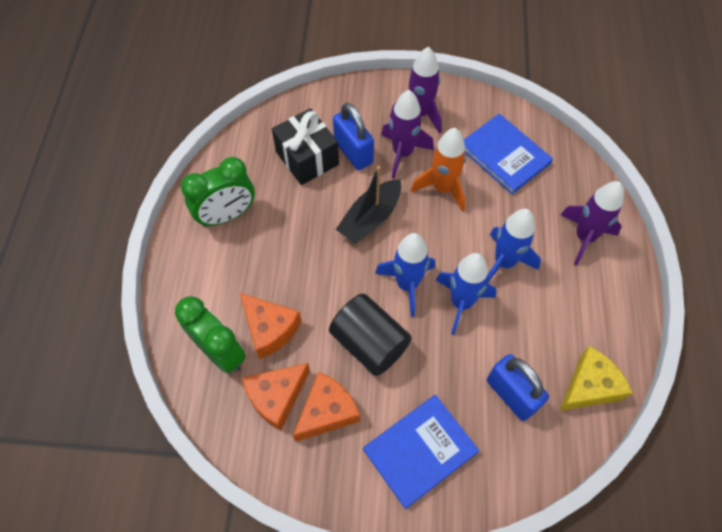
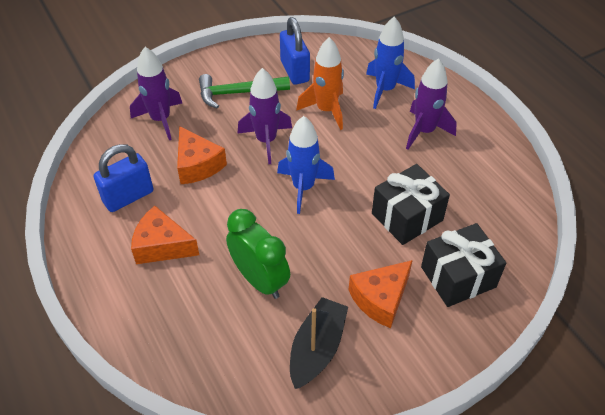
black cylinder: 1 -> 0
black gift: 1 -> 2
blue book: 2 -> 0
blue rocket: 3 -> 2
green clock: 2 -> 1
green hammer: 0 -> 1
yellow cheese: 1 -> 0

